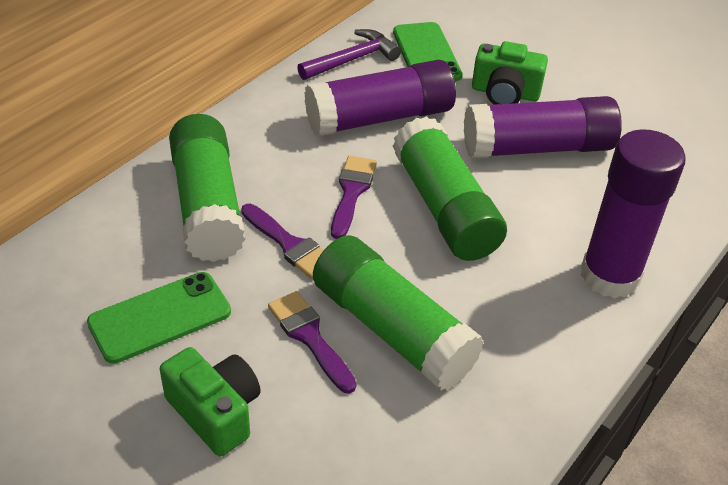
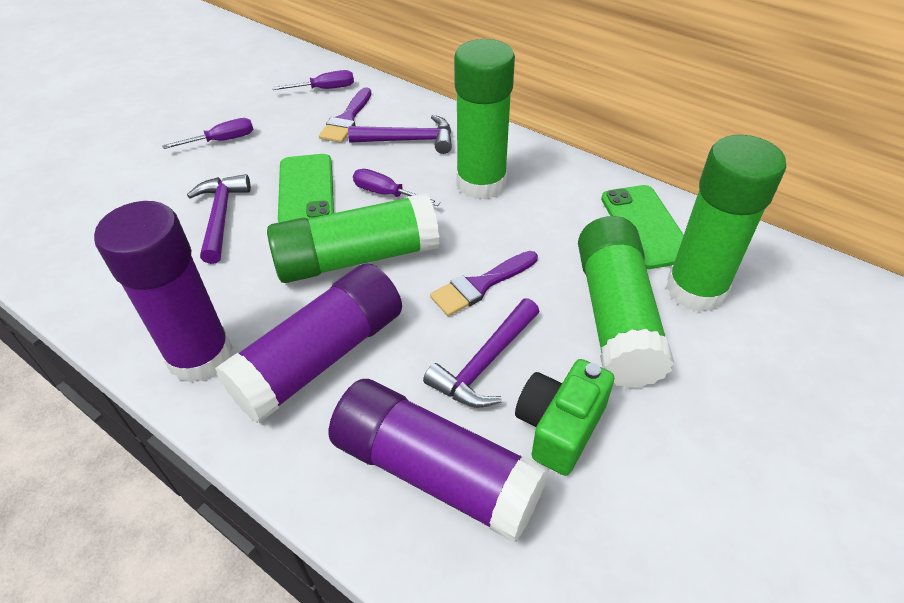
green camera: 2 -> 1
green glue stick: 3 -> 4
purple brush: 3 -> 2
purple hammer: 1 -> 3
purple screwdriver: 0 -> 3

